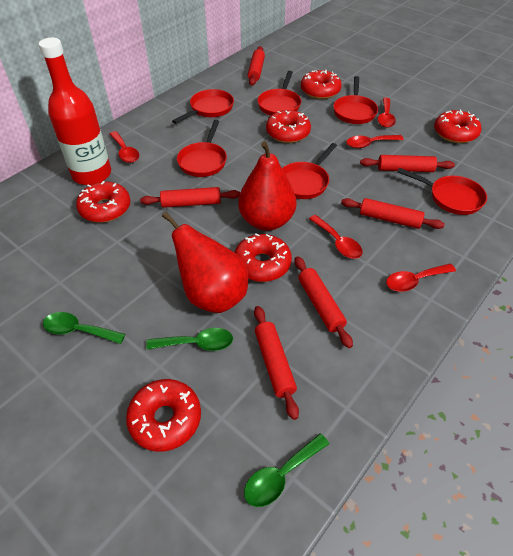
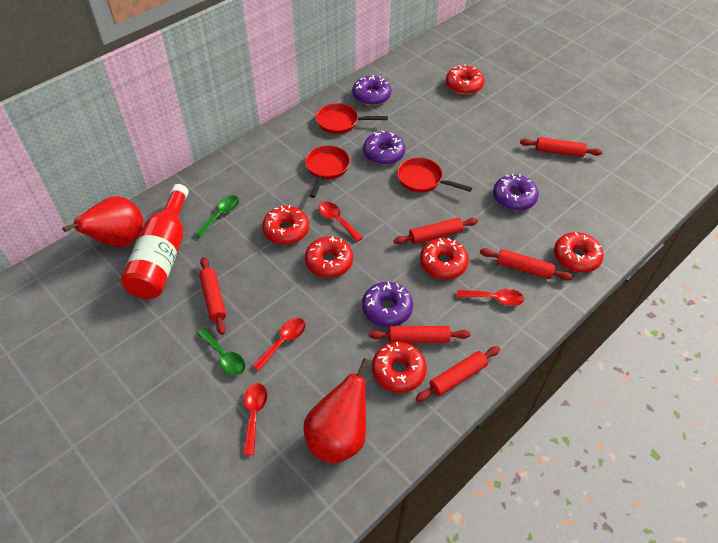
green spoon: 3 -> 2
purple donut: 0 -> 4
red pan: 6 -> 3
red spoon: 5 -> 4

